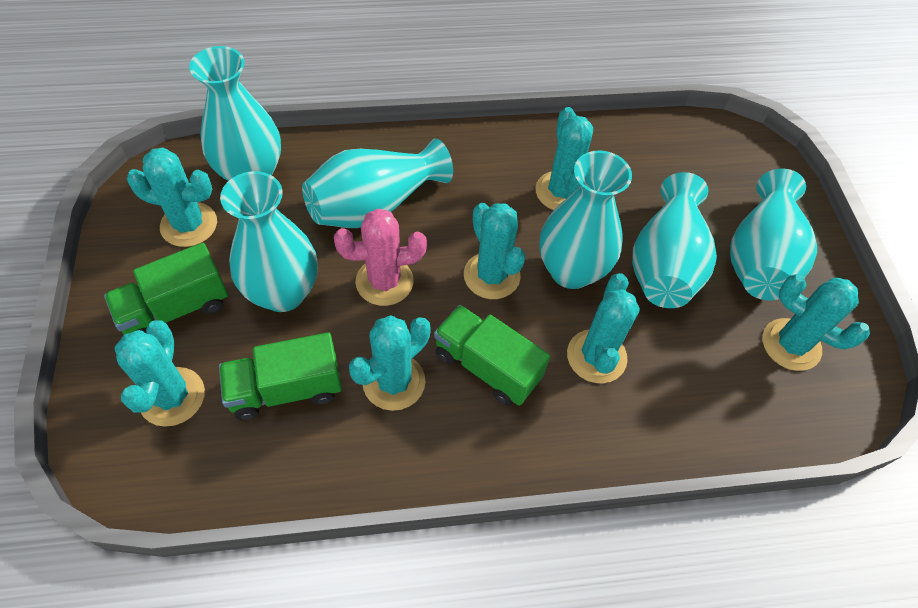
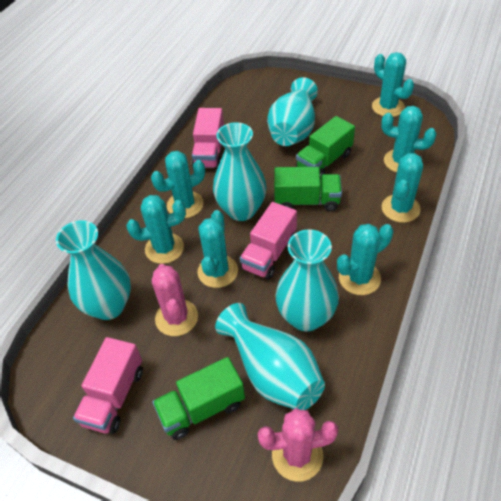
pink cactus: 1 -> 2
pink truck: 0 -> 3
turquoise vase: 6 -> 5

